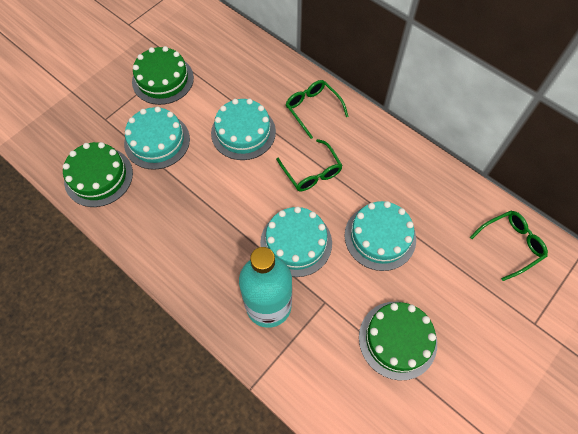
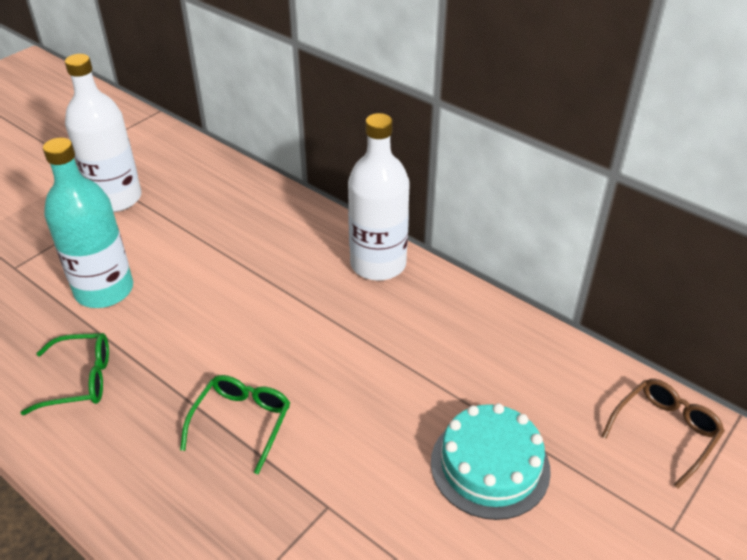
brown glasses: 0 -> 1
green cake: 3 -> 0
green glasses: 3 -> 2
turquoise cake: 4 -> 1
white bottle: 0 -> 2

